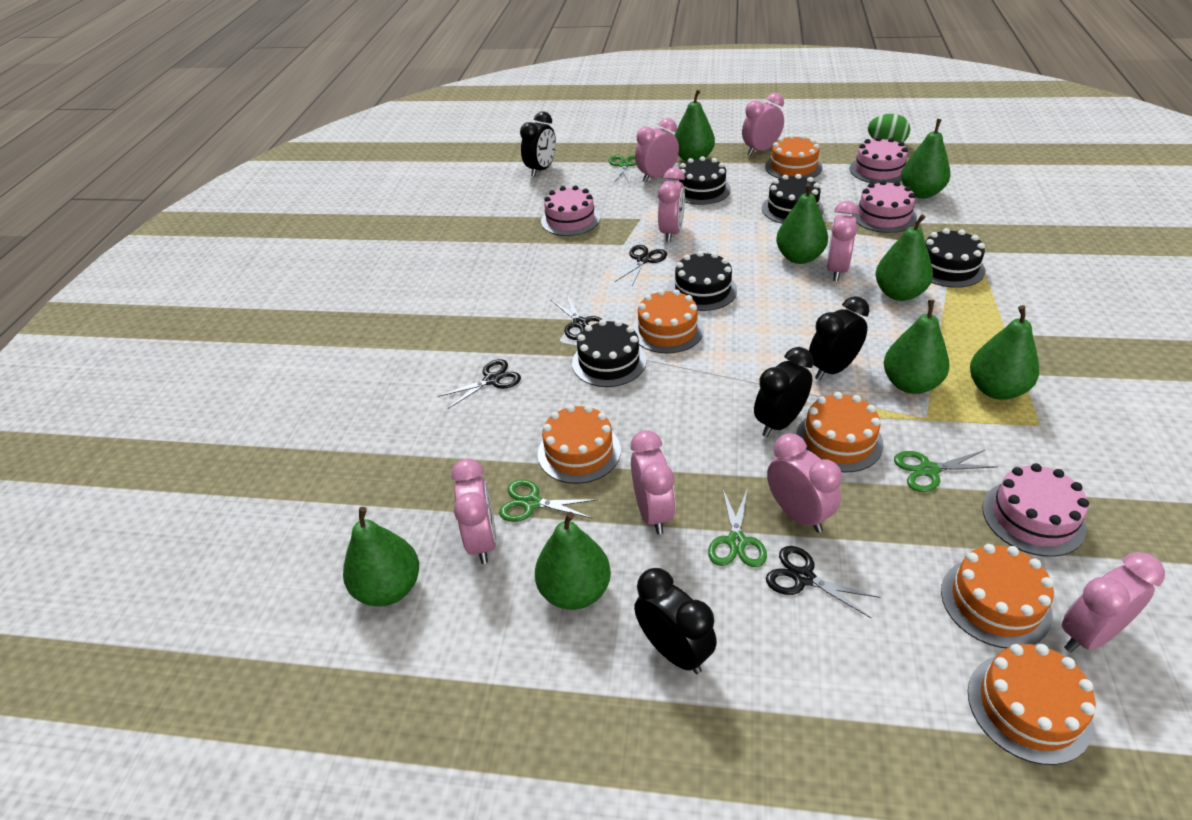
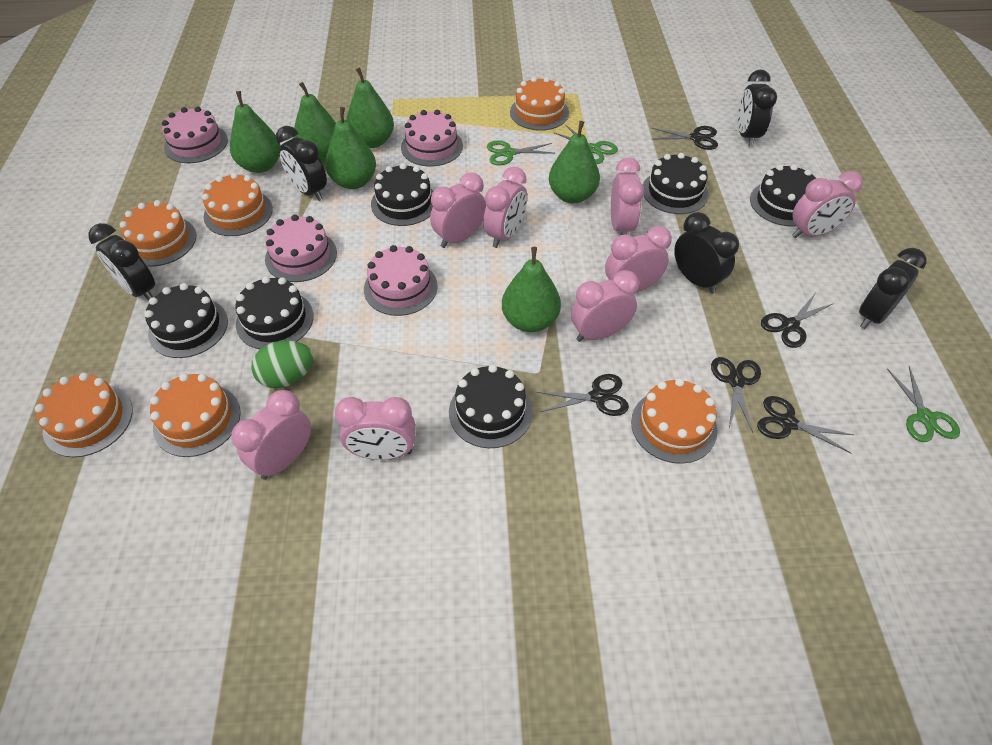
black cake: 5 -> 6
black clock: 4 -> 5
black scissors: 4 -> 5
green pear: 8 -> 6
green scissors: 4 -> 3

